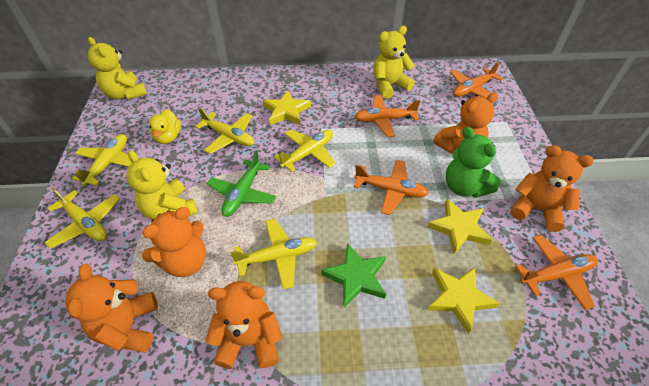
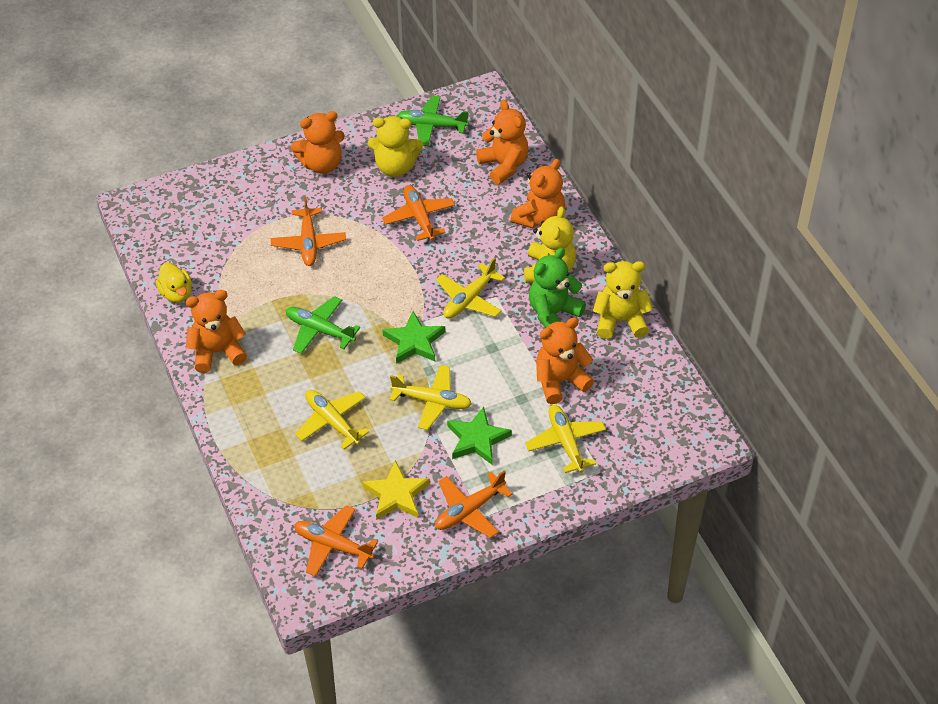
green plane: 1 -> 2
green star: 1 -> 2
yellow plane: 5 -> 4
yellow star: 3 -> 1

